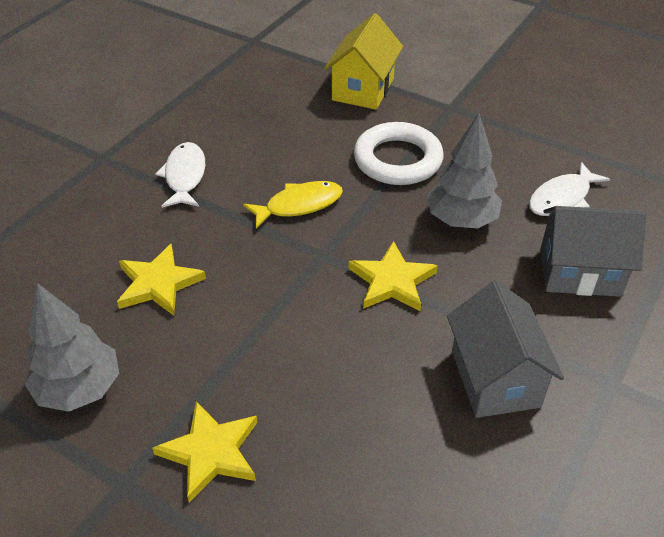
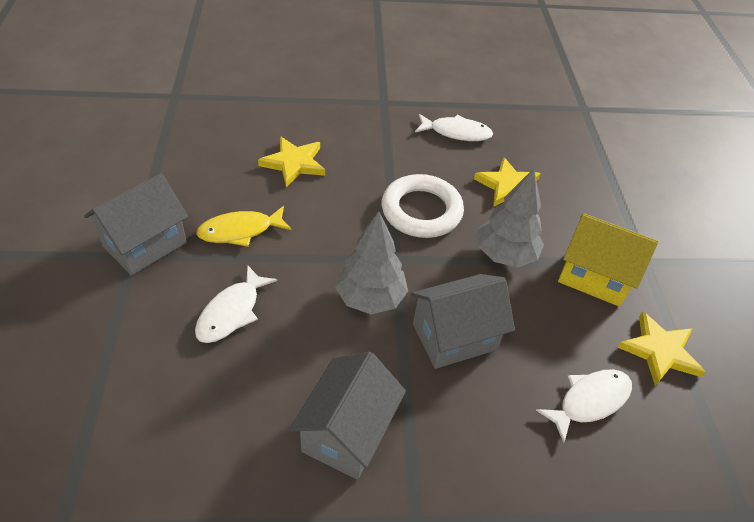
grey house: 2 -> 3
white fish: 2 -> 3

